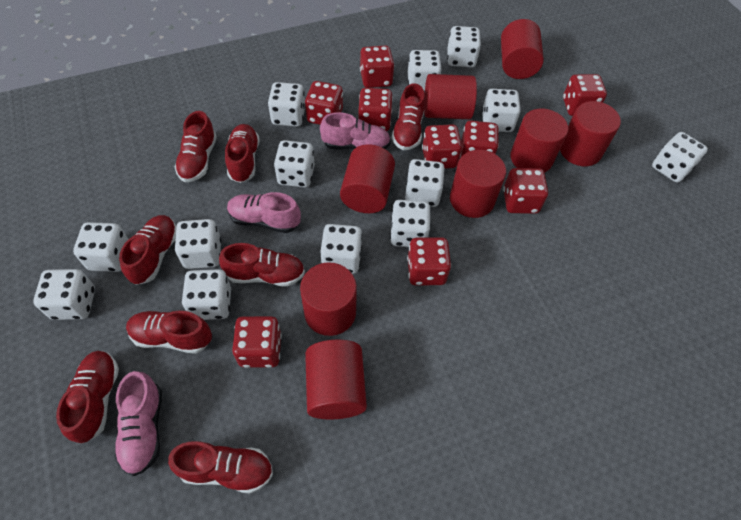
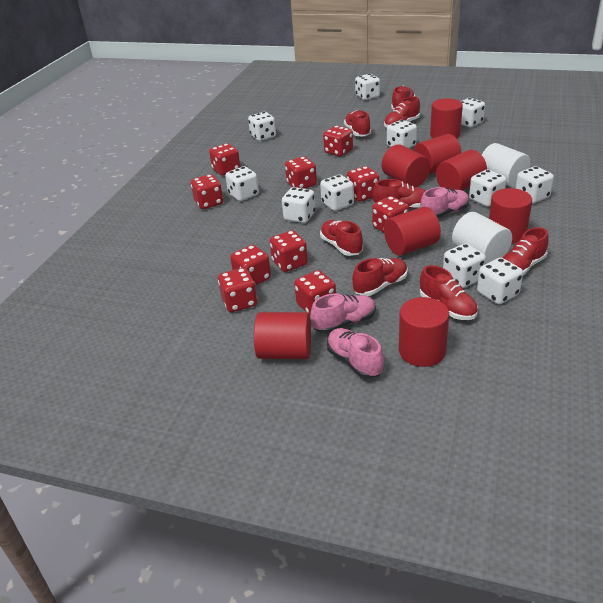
red dice: 9 -> 10
white cylinder: 0 -> 2
white dice: 13 -> 11

